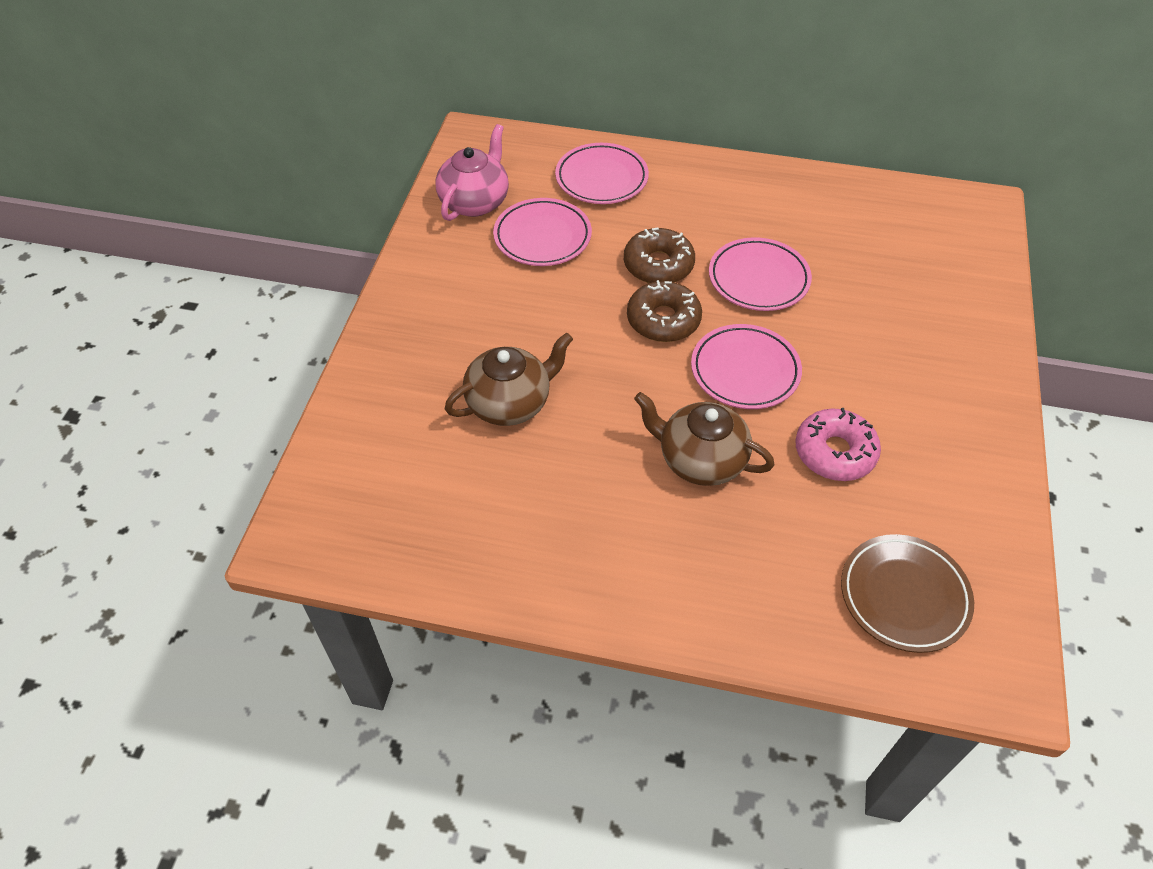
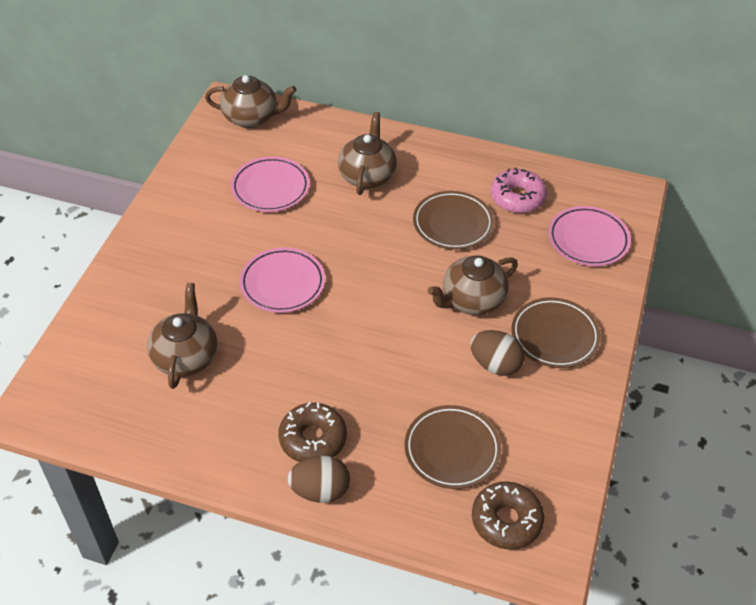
brown egg: 0 -> 2
brown plate: 1 -> 3
brown teapot: 2 -> 4
pink plate: 4 -> 3
pink teapot: 1 -> 0

